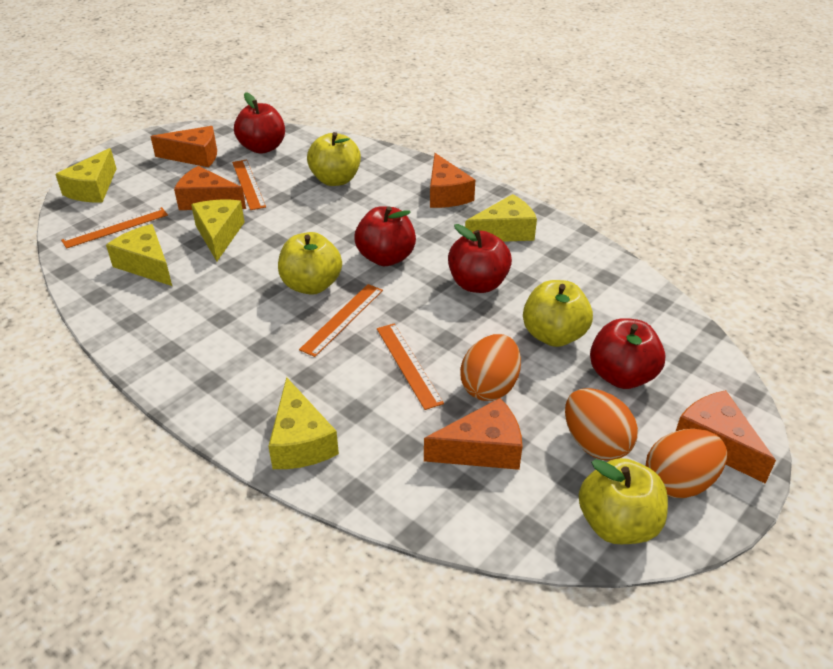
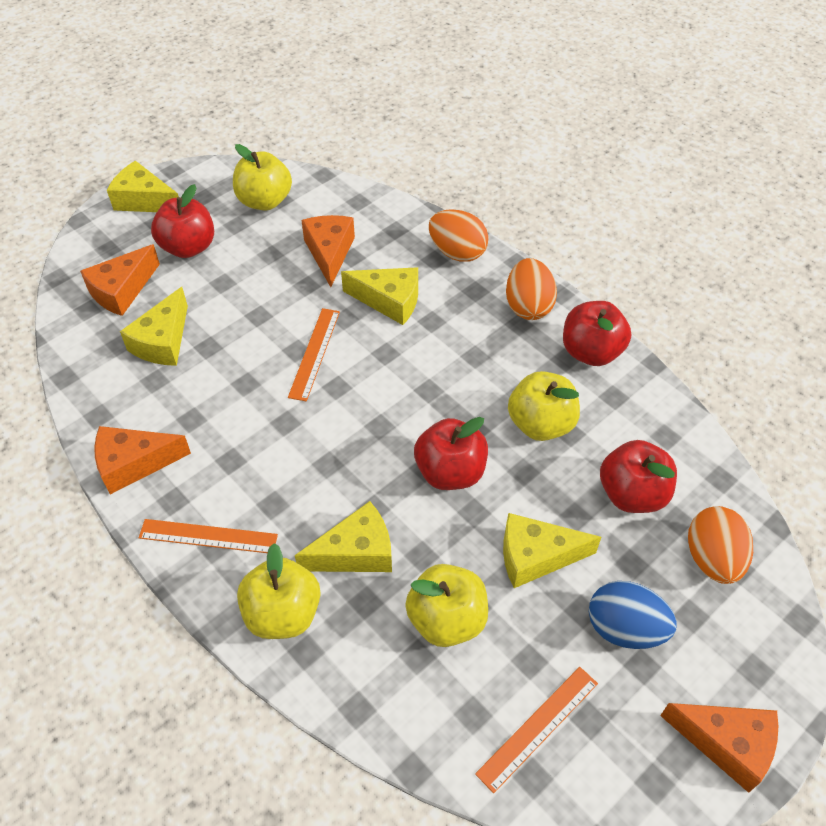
blue egg: 0 -> 1
orange cheese: 5 -> 4
orange ruler: 4 -> 3

